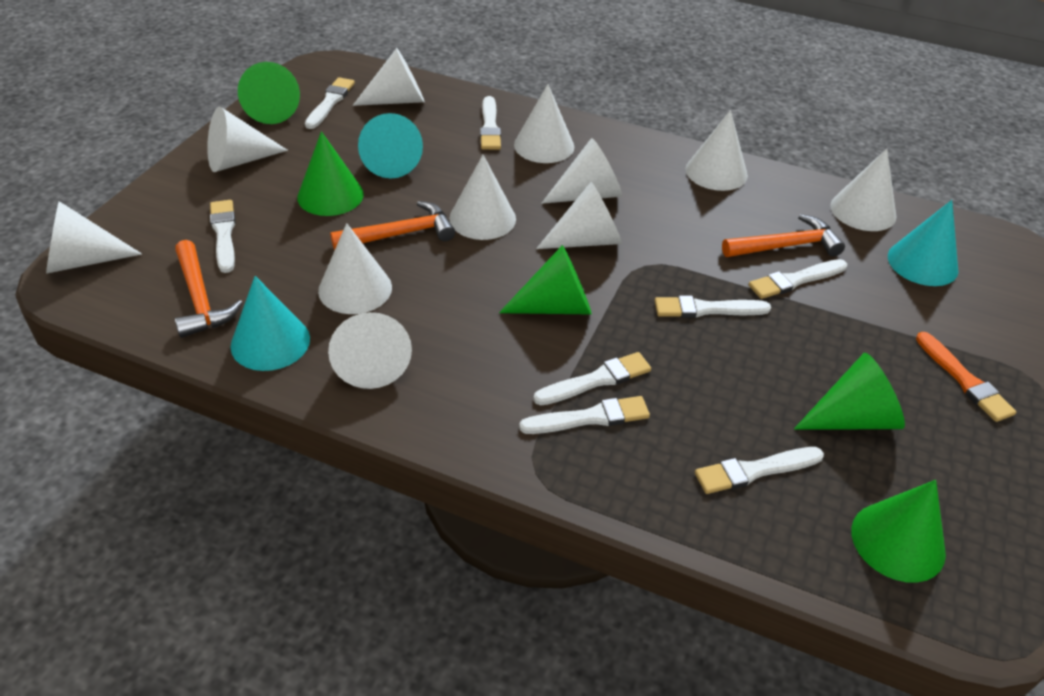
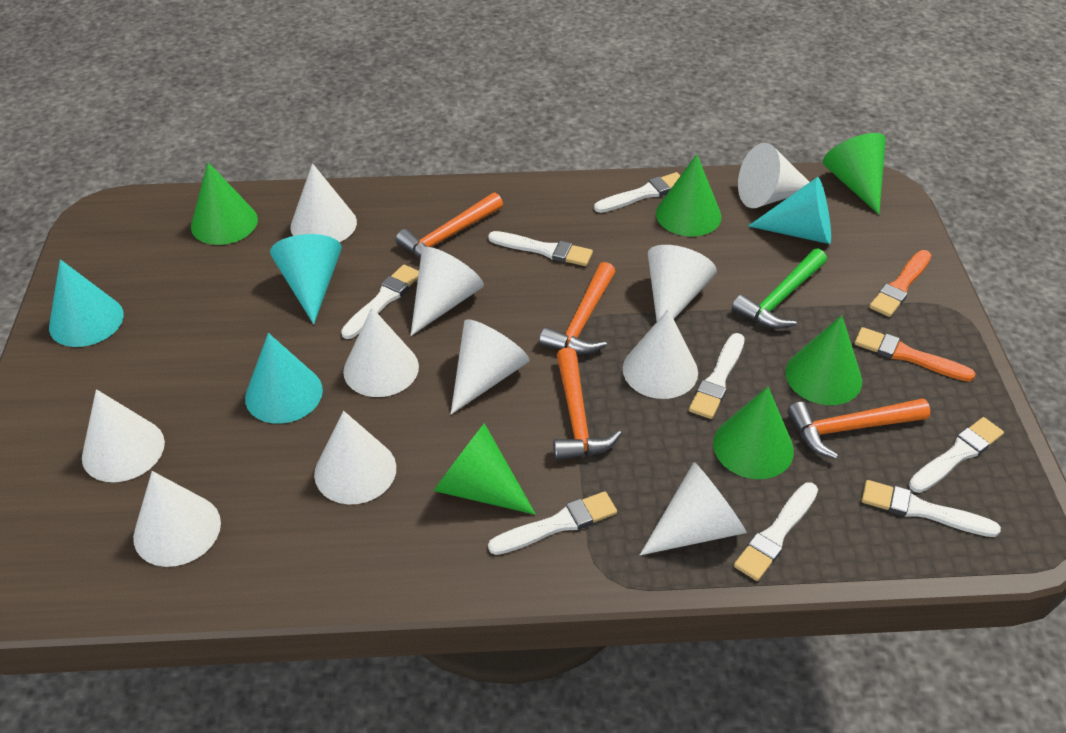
green cone: 5 -> 6
green hammer: 0 -> 1
orange brush: 1 -> 2
orange hammer: 3 -> 4
turquoise cone: 3 -> 4

